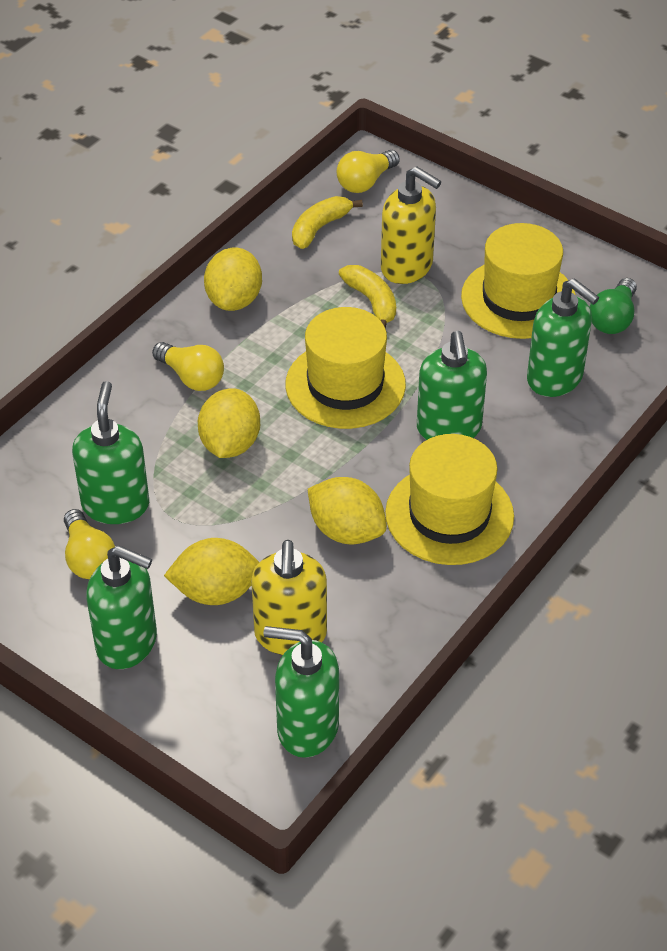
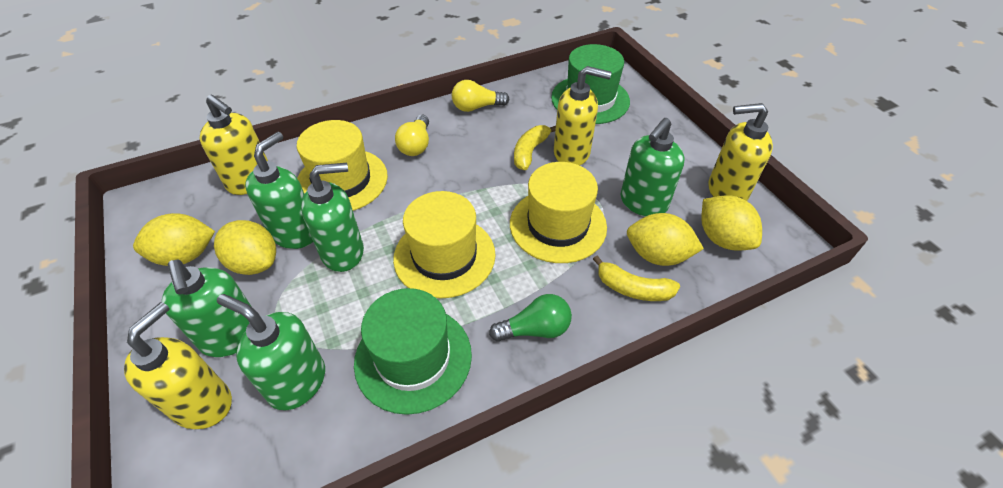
green hat: 0 -> 2
yellow light bulb: 3 -> 2
yellow soap dispenser: 2 -> 4

